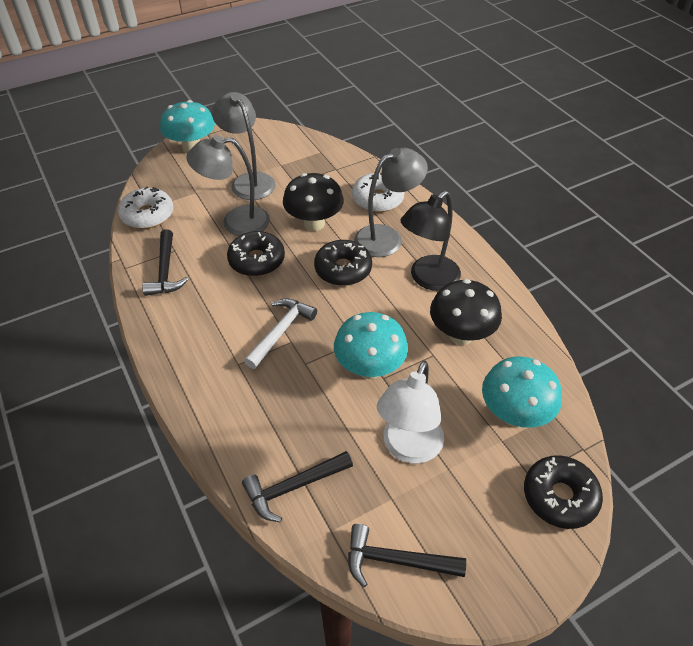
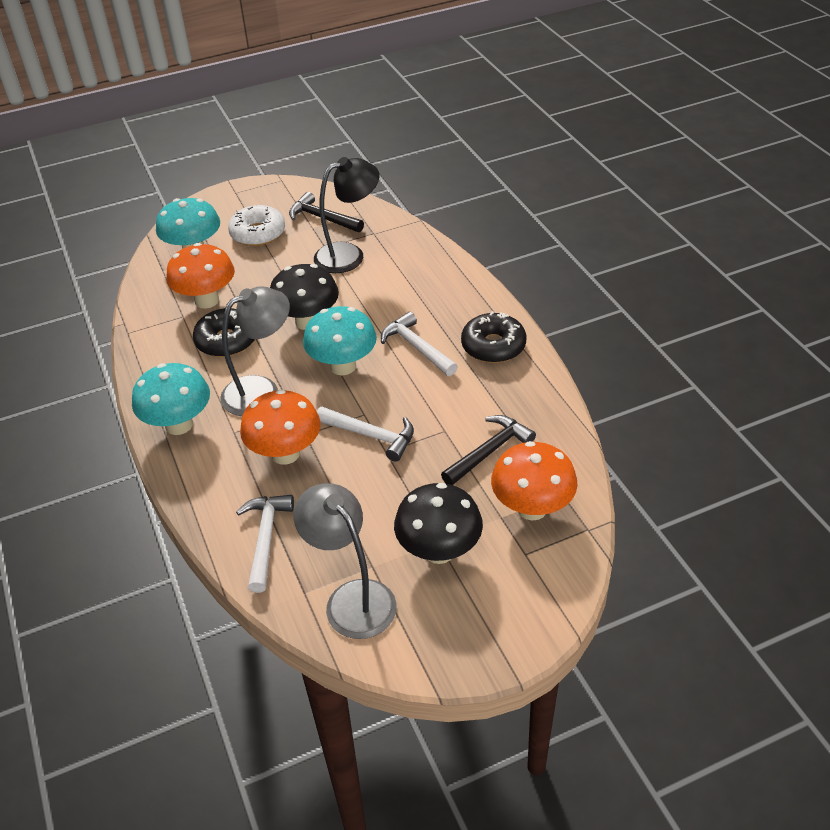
black donut: 3 -> 2
black hammer: 3 -> 2
grey lamp: 3 -> 2
orange mushroom: 0 -> 3
white donut: 2 -> 1
white hammer: 1 -> 3
white lamp: 1 -> 0

